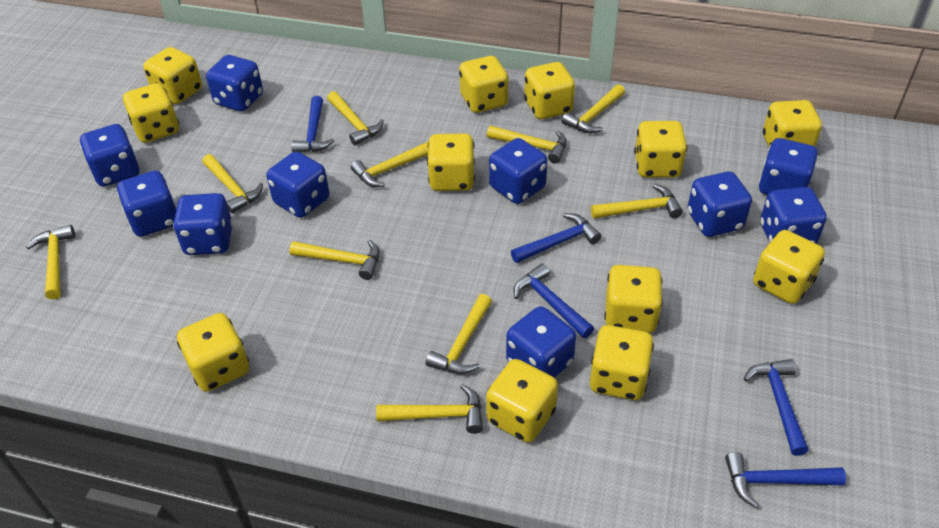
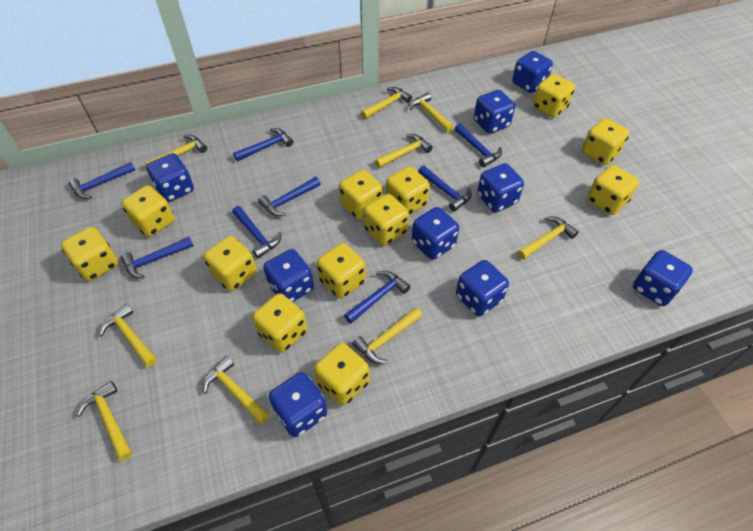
blue dice: 10 -> 9
blue hammer: 5 -> 8
yellow hammer: 10 -> 9

